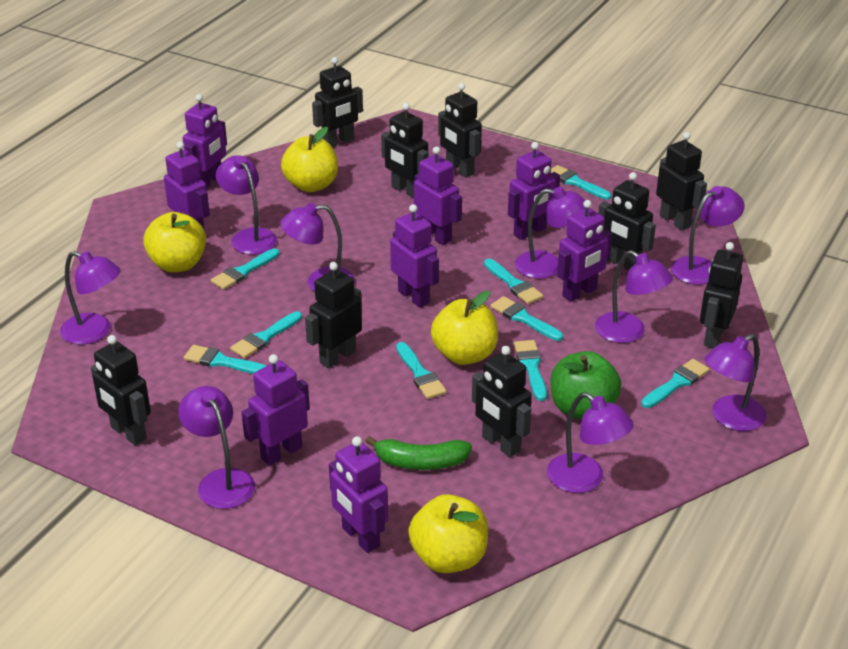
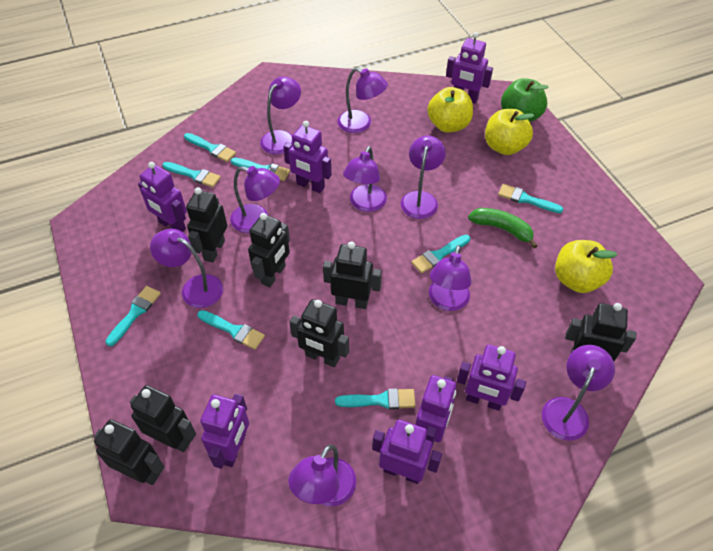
black robot: 9 -> 7
purple robot: 8 -> 7
turquoise brush: 9 -> 8
yellow apple: 4 -> 3

